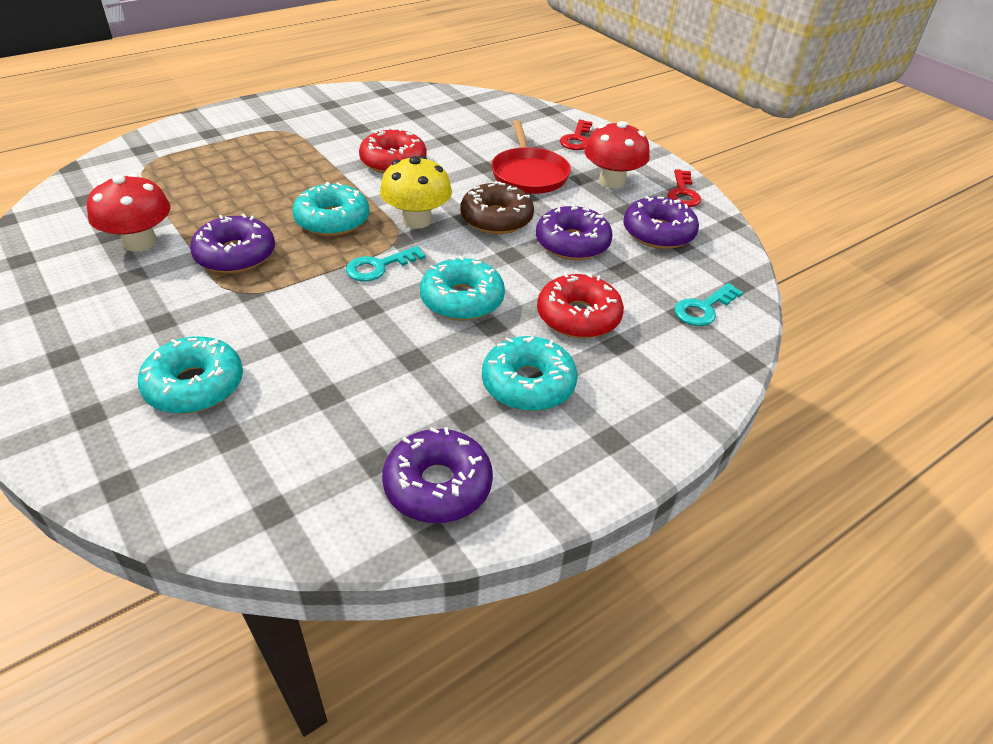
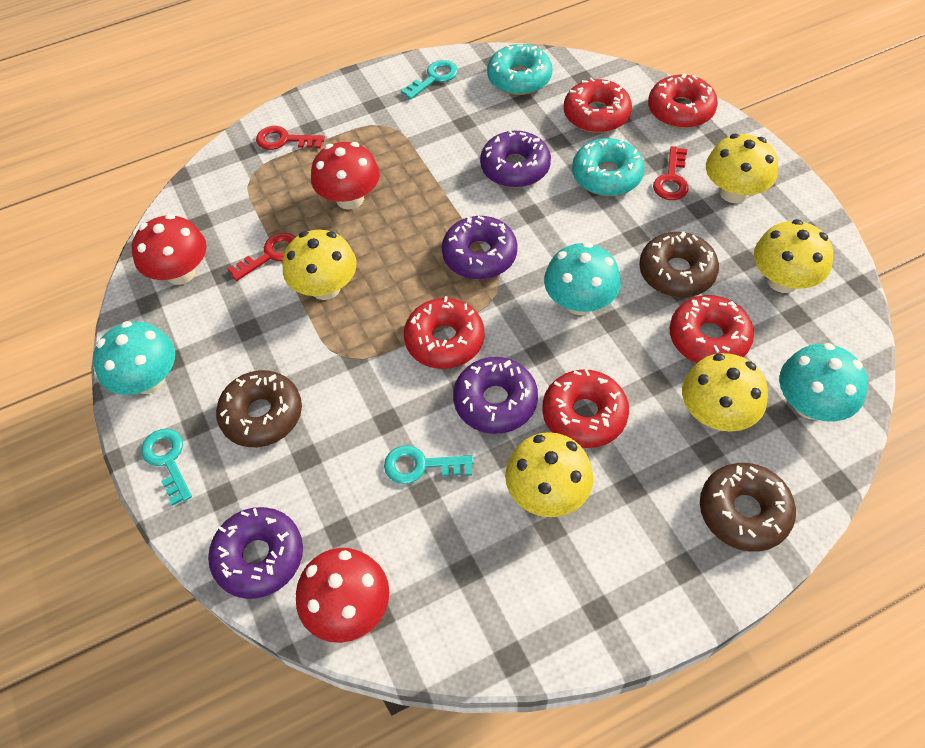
brown donut: 1 -> 3
red donut: 2 -> 5
red key: 2 -> 3
red mushroom: 2 -> 3
red pan: 1 -> 0
turquoise donut: 4 -> 2
turquoise key: 2 -> 3
turquoise mushroom: 0 -> 3
yellow mushroom: 1 -> 5

